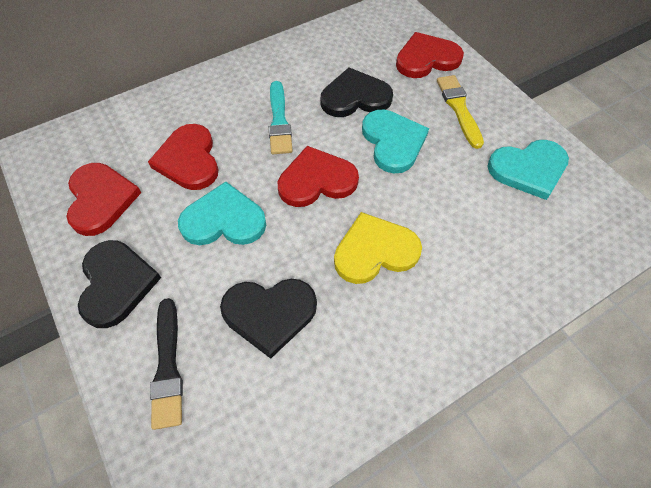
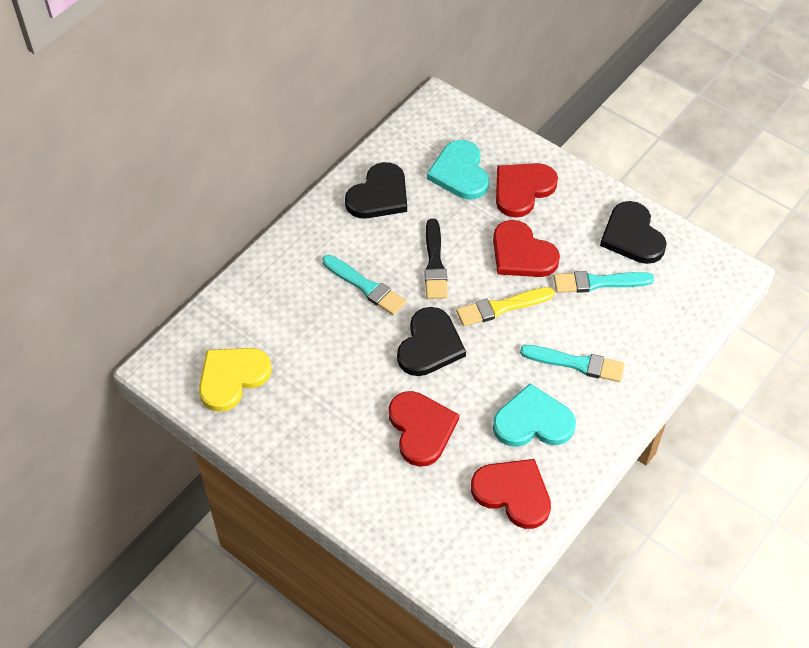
turquoise brush: 1 -> 3
turquoise heart: 3 -> 2

